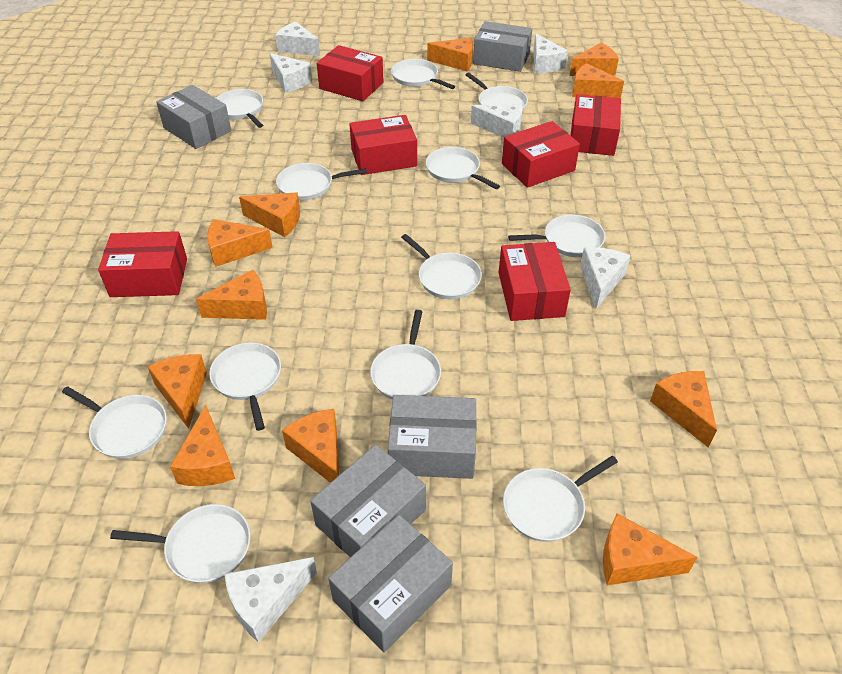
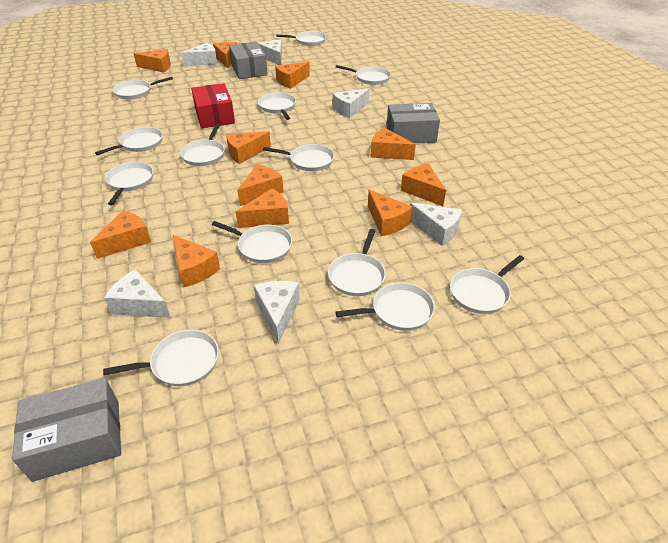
grey box: 5 -> 3
red box: 6 -> 1
white pan: 12 -> 13

